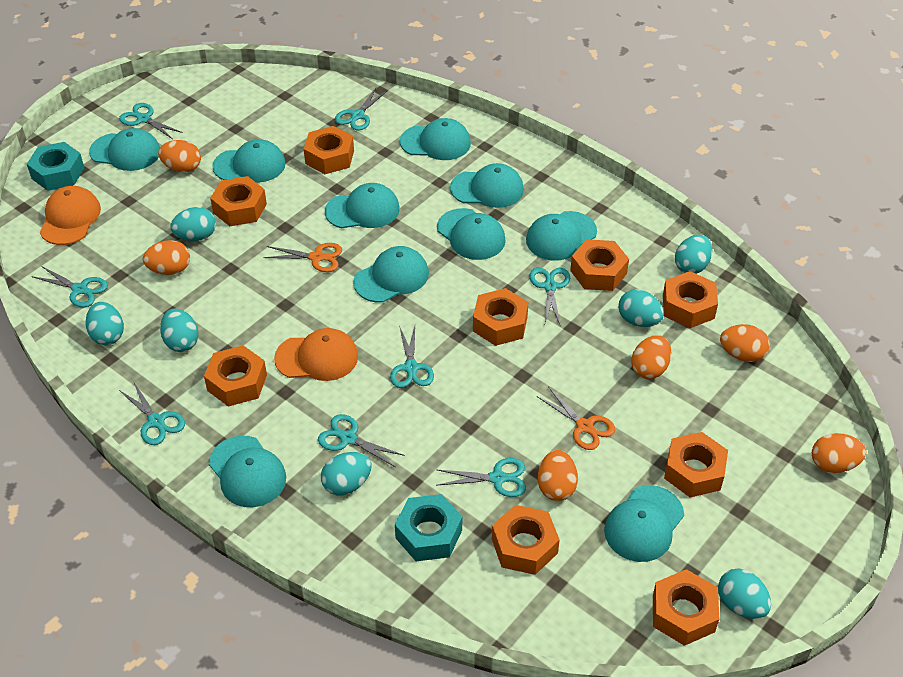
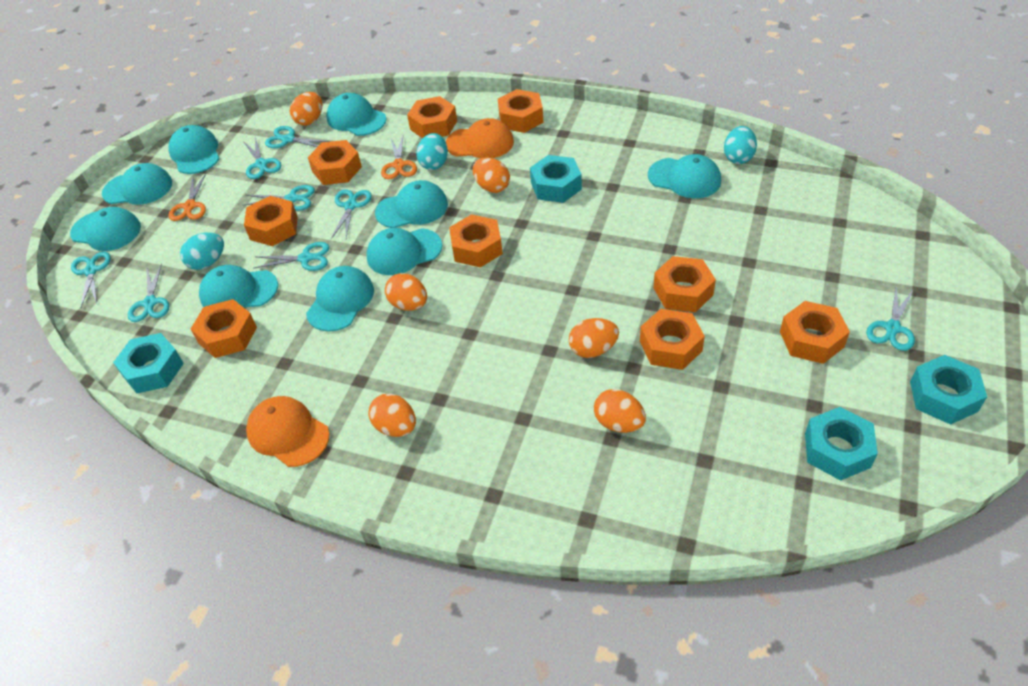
turquoise cap: 10 -> 9
turquoise egg: 7 -> 3
turquoise nut: 2 -> 4

